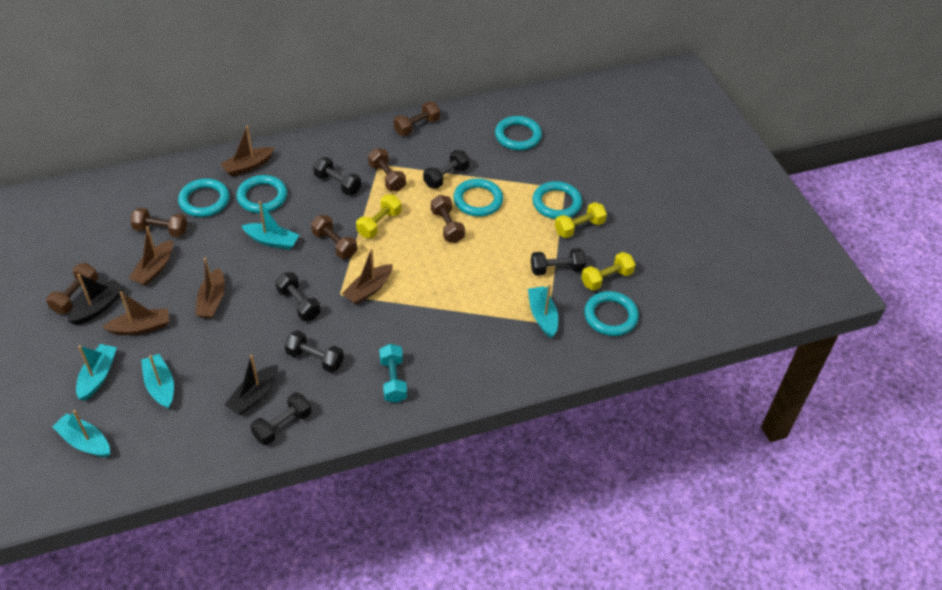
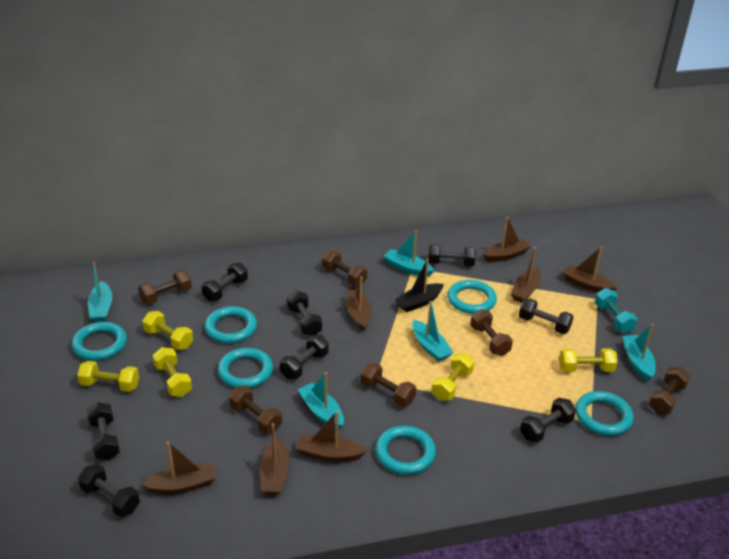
black boat: 2 -> 1
black dumbbell: 6 -> 8
brown boat: 5 -> 7
yellow dumbbell: 3 -> 5

